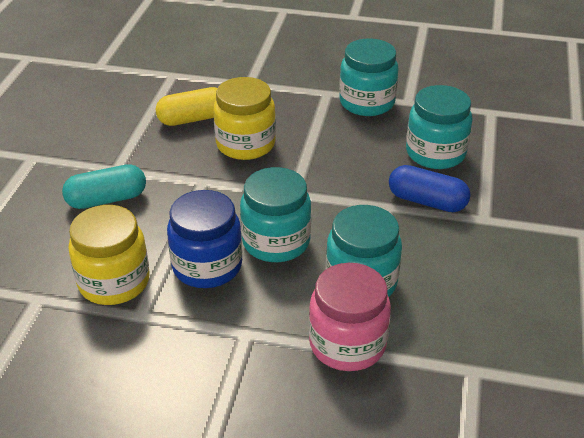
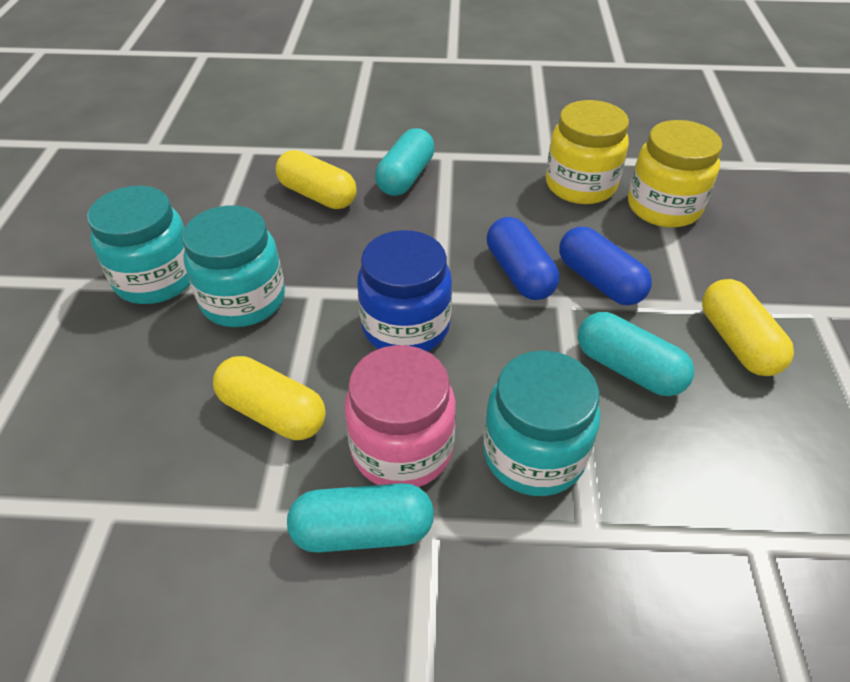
blue capsule: 1 -> 2
turquoise capsule: 1 -> 3
turquoise jar: 4 -> 3
yellow capsule: 1 -> 3

